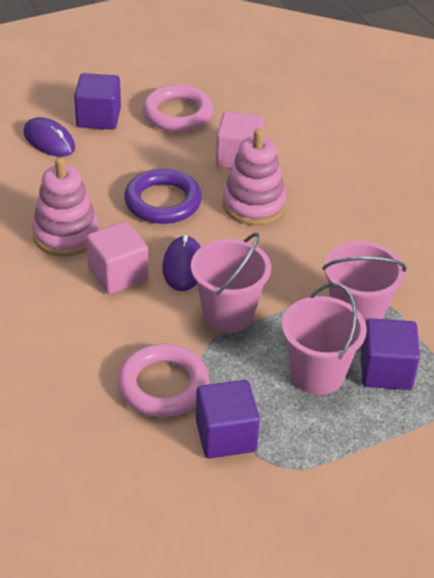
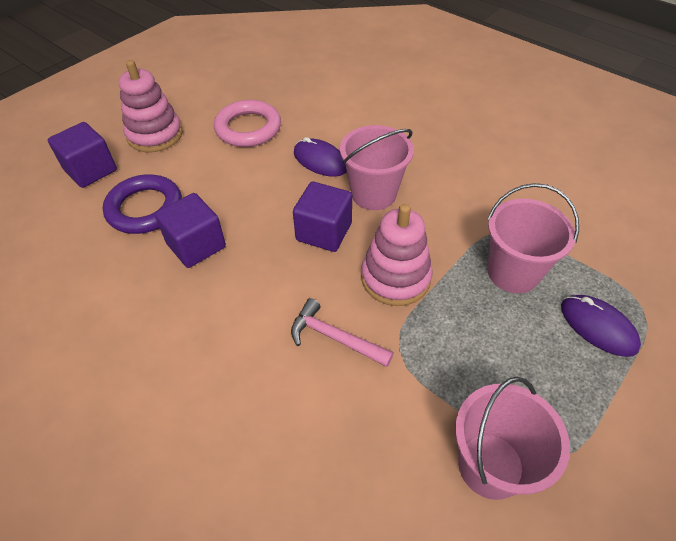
pink cube: 2 -> 0
pink hammer: 0 -> 1
pink ring: 2 -> 1

